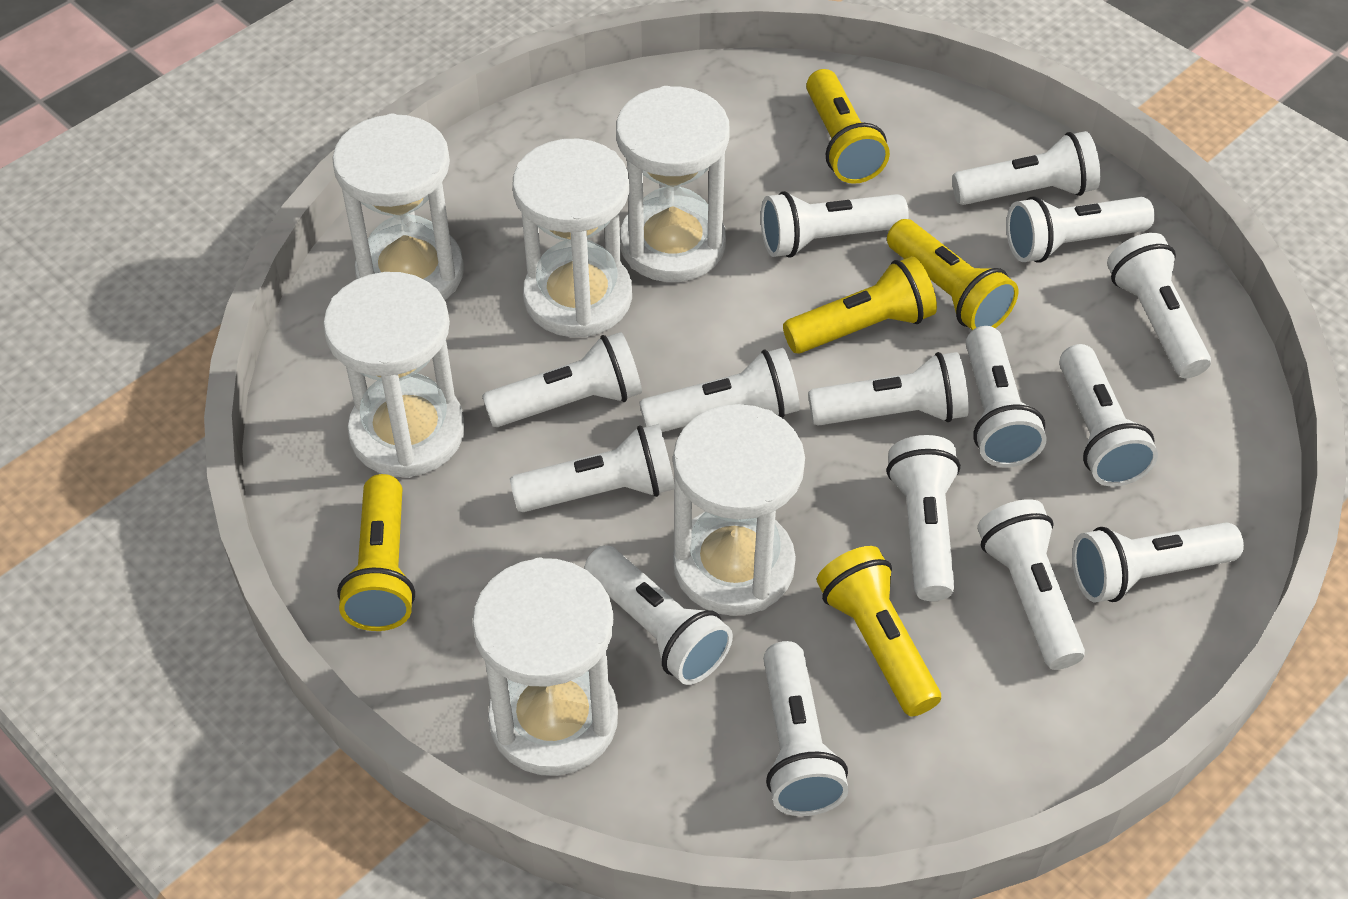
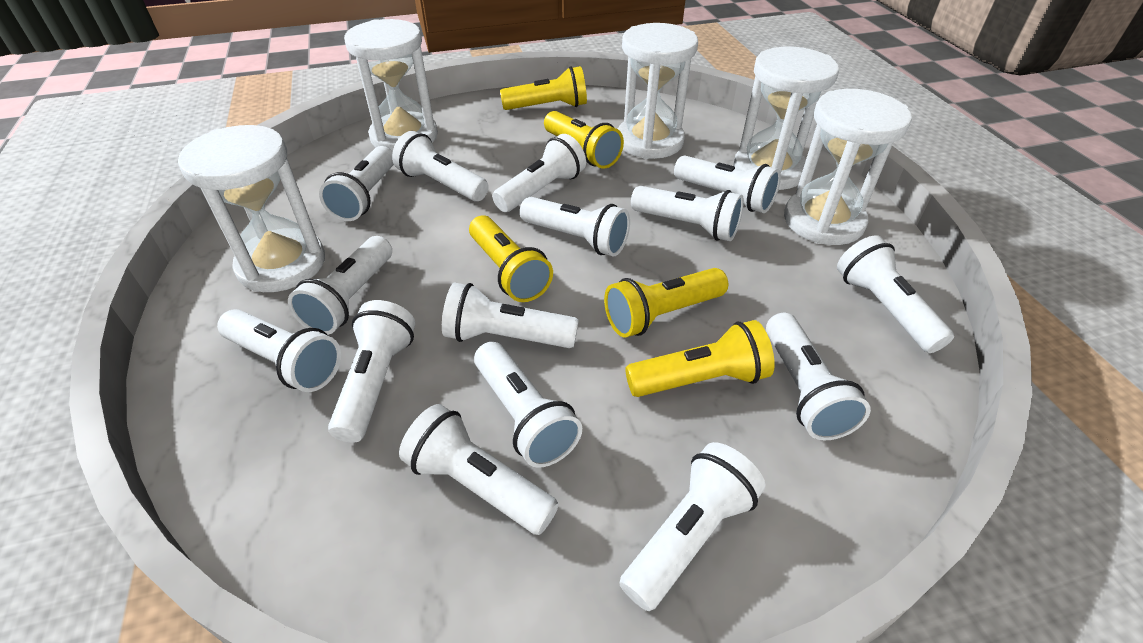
white hourglass: 6 -> 5

